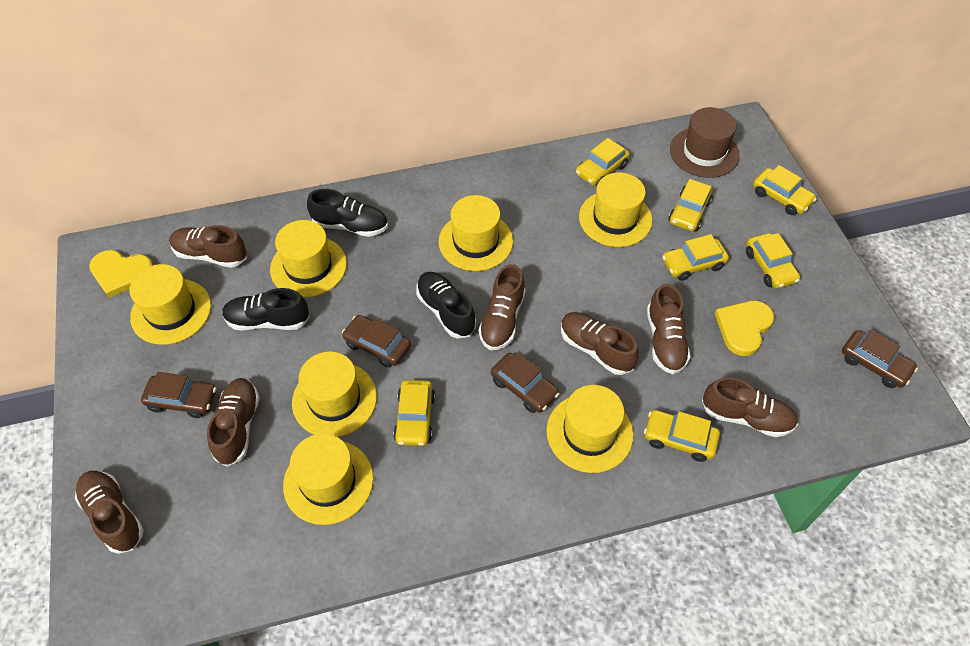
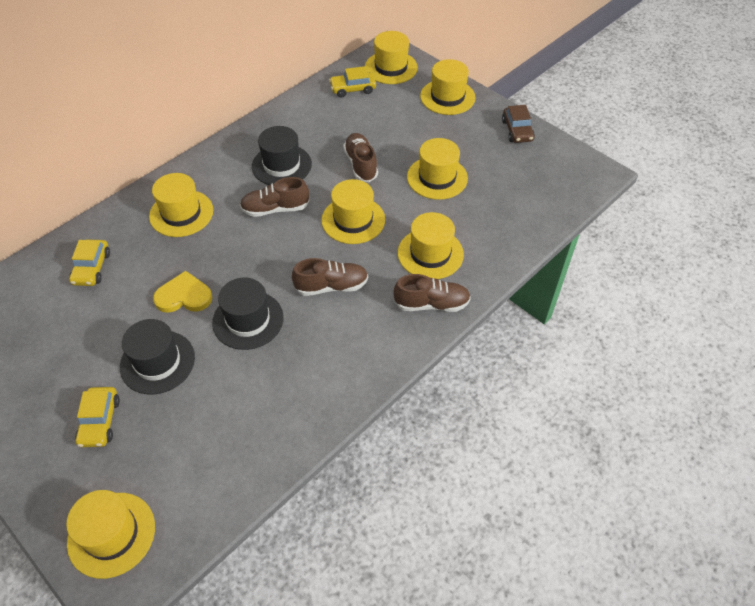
black hat: 0 -> 3
black shoe: 3 -> 0
brown car: 4 -> 1
brown hat: 1 -> 0
brown shoe: 7 -> 4
yellow car: 7 -> 3
yellow heart: 2 -> 1

